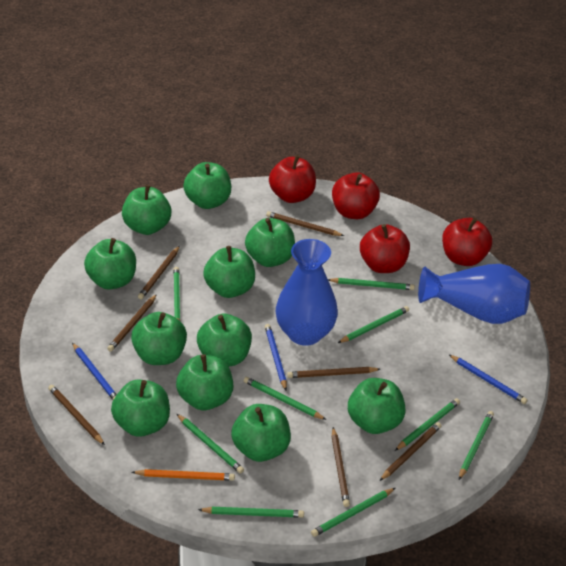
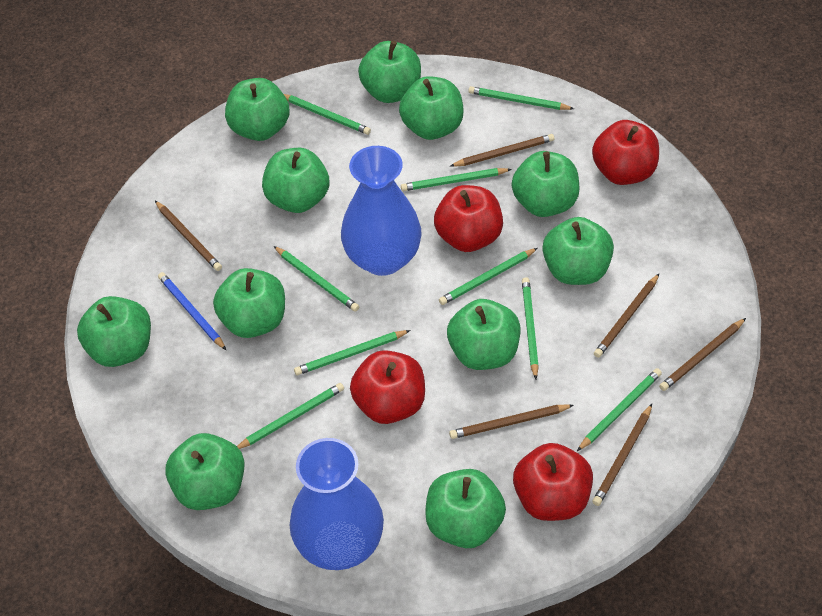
blue pencil: 3 -> 1
brown pencil: 7 -> 6
orange pencil: 1 -> 0

